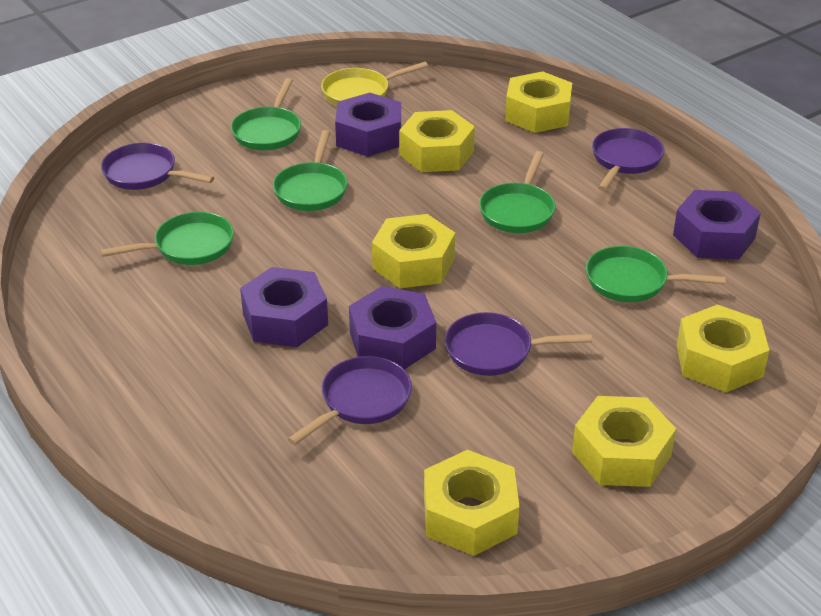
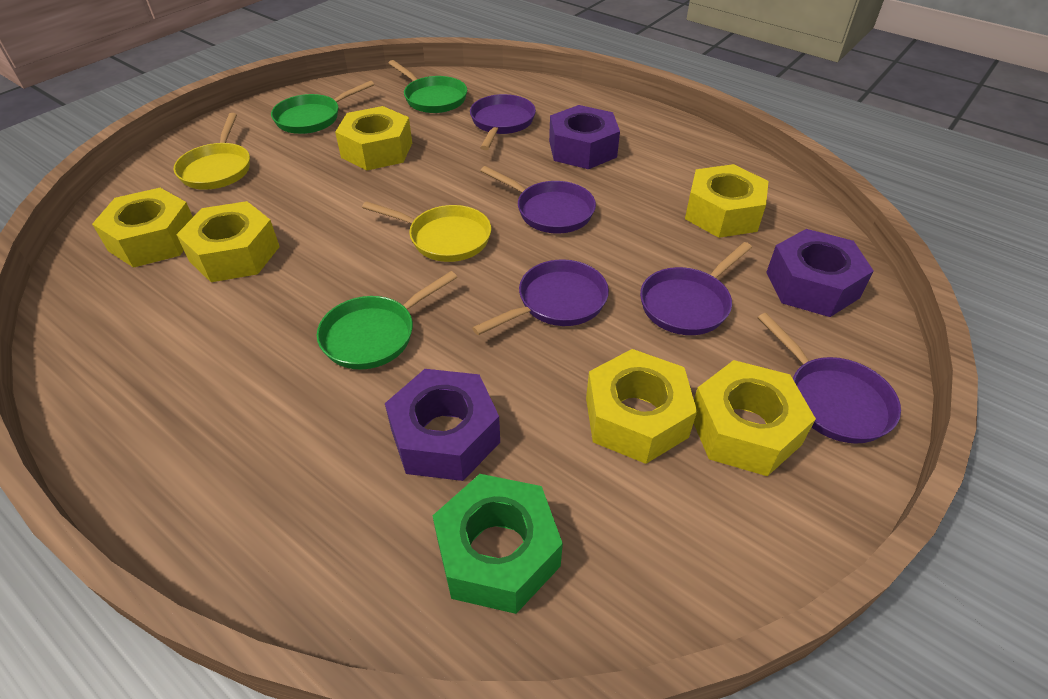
green nut: 0 -> 1
green pan: 5 -> 3
purple nut: 4 -> 3
purple pan: 4 -> 5
yellow pan: 1 -> 2

